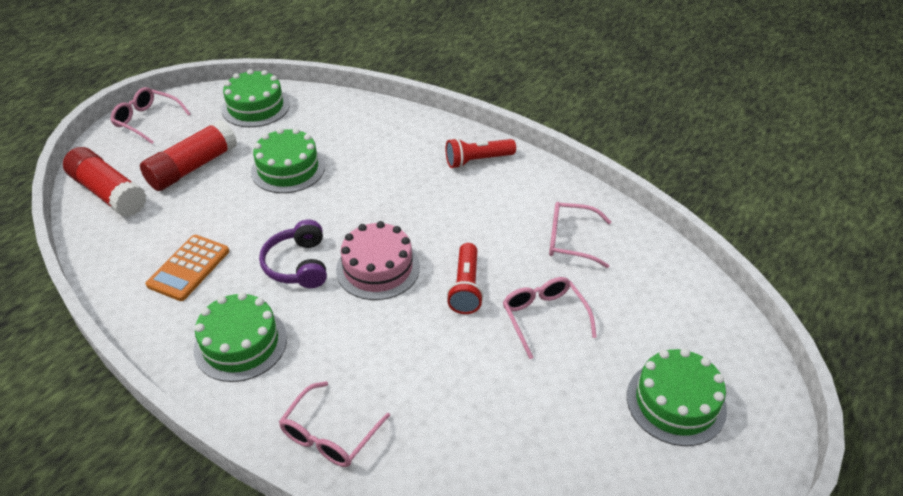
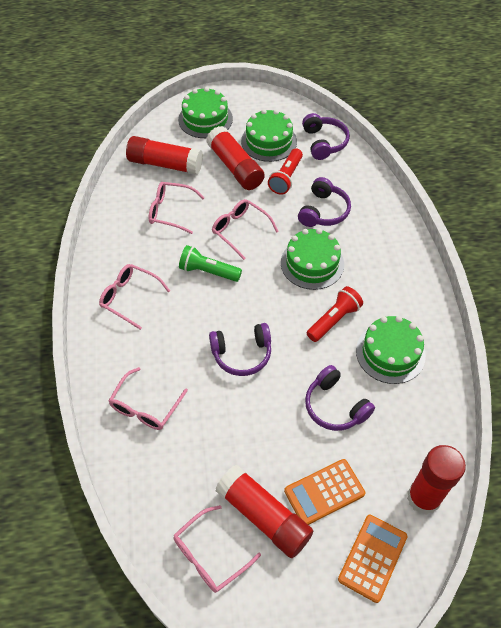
green flashlight: 0 -> 1
orange calculator: 1 -> 2
pink cake: 1 -> 0
pink glasses: 4 -> 5
purple headphones: 1 -> 4
red glue stick: 2 -> 4

